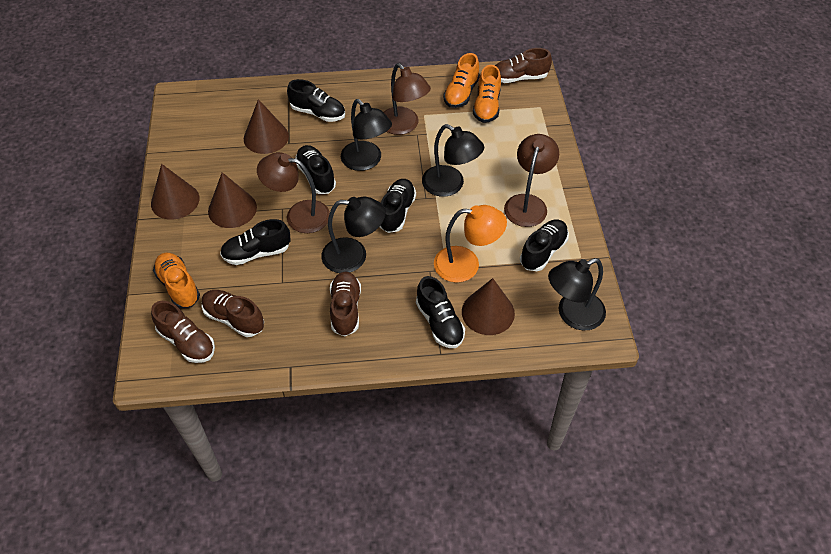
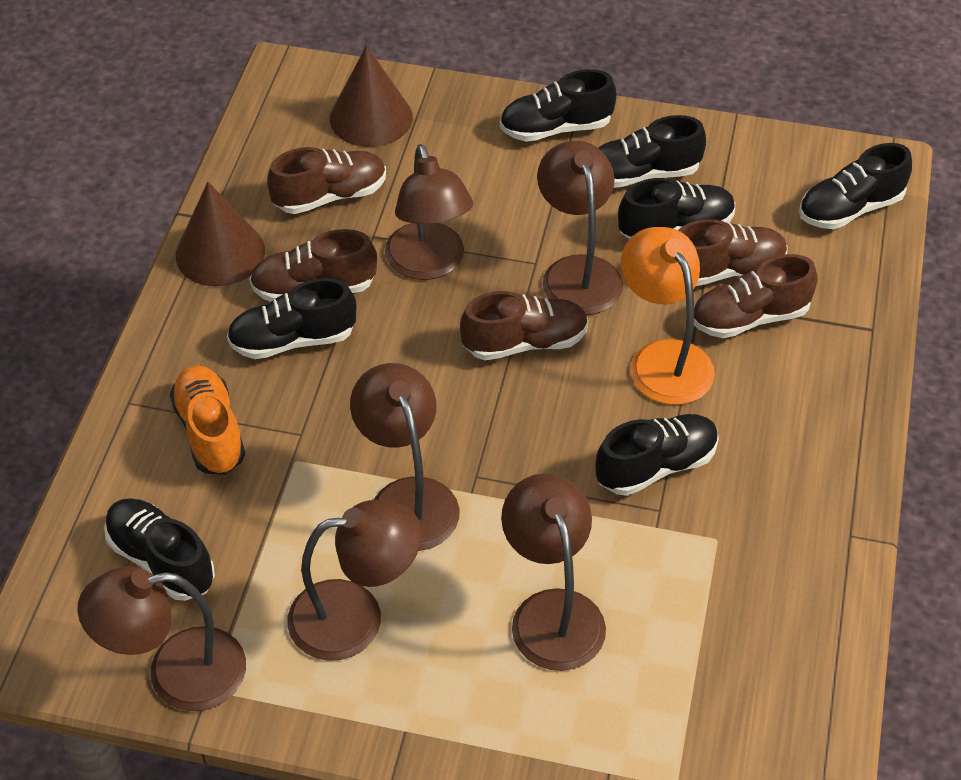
black lamp: 4 -> 0
black shoe: 6 -> 7
brown cone: 4 -> 2
brown lamp: 3 -> 6
brown shoe: 4 -> 5
orange shoe: 3 -> 1

